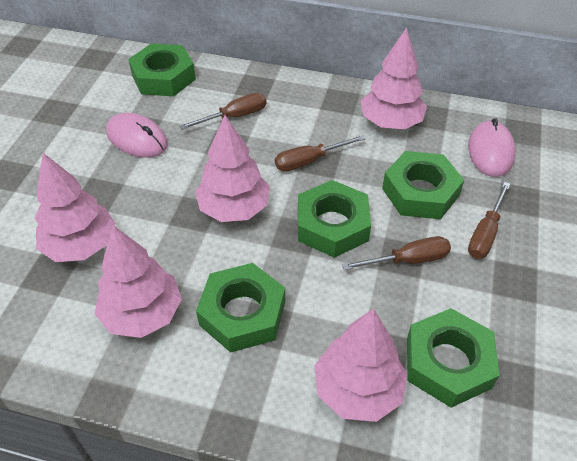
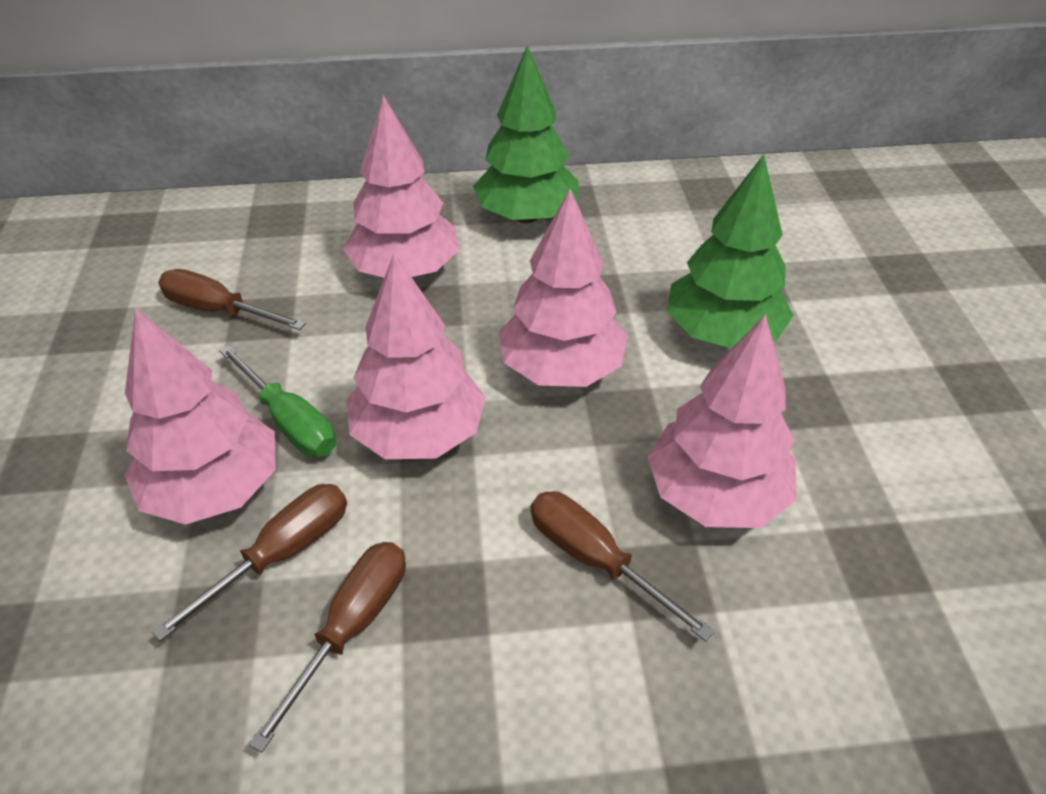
green nut: 5 -> 0
green screwdriver: 0 -> 1
green tree: 0 -> 2
pink mouse: 2 -> 0

